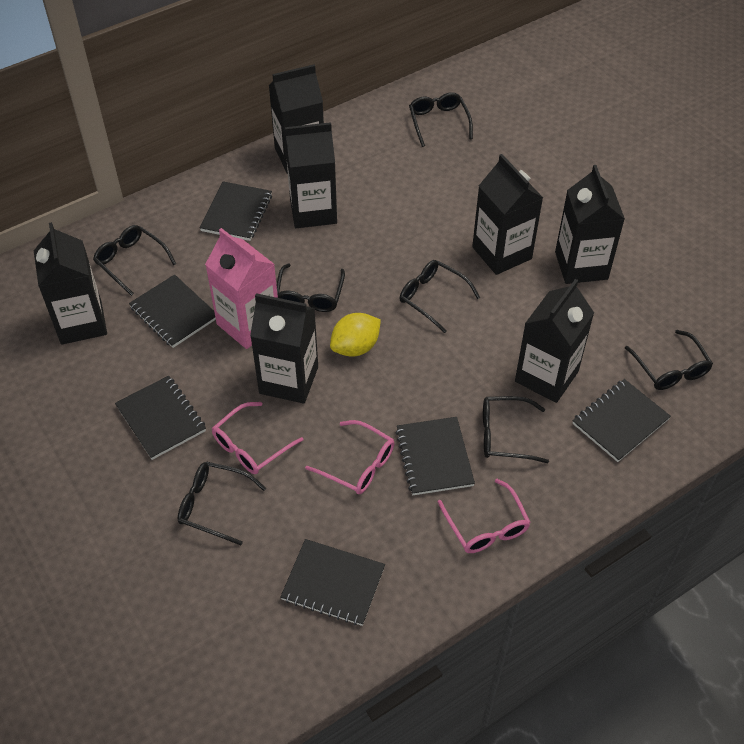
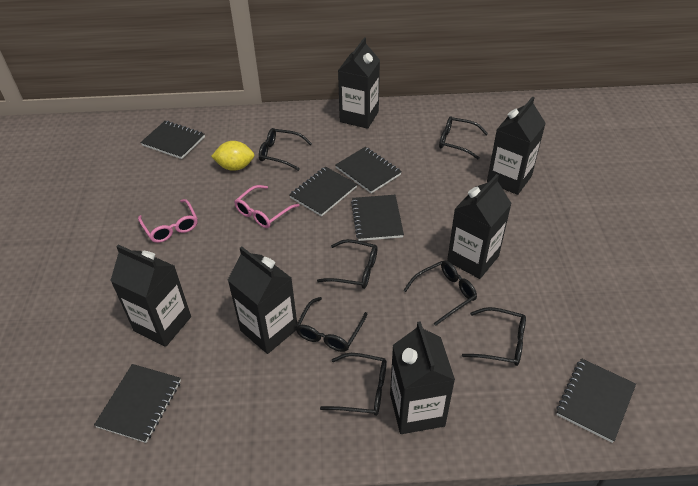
black carton: 7 -> 6
pink carton: 1 -> 0
pink glasses: 3 -> 2

